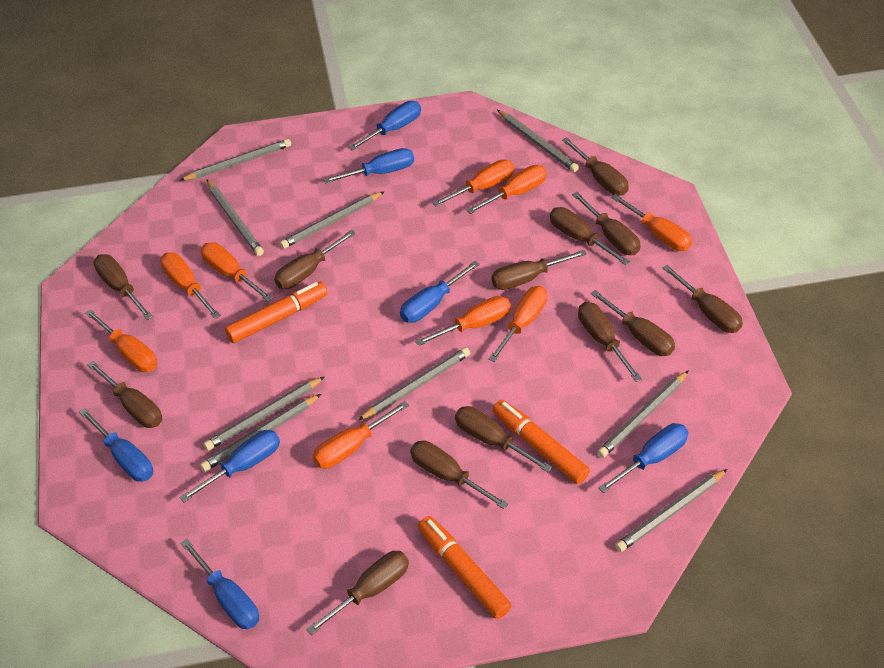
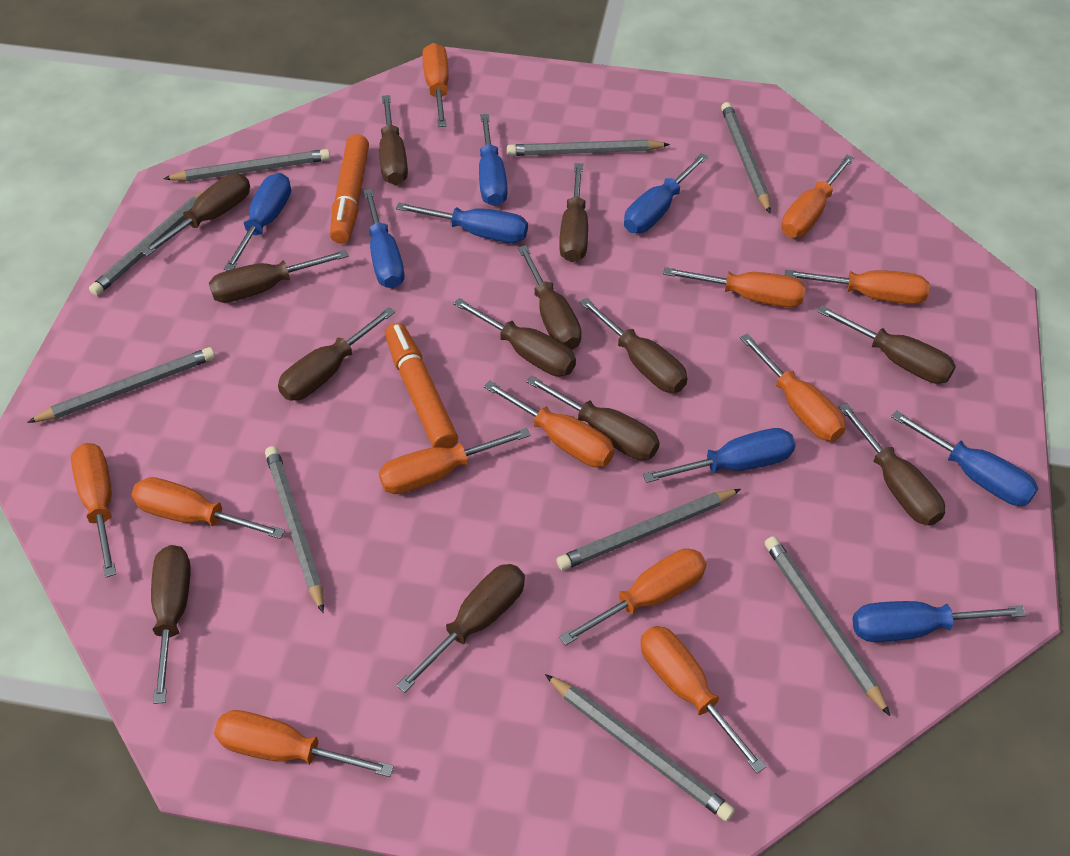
blue screwdriver: 7 -> 8
orange marker: 3 -> 2
orange screwdriver: 9 -> 12

